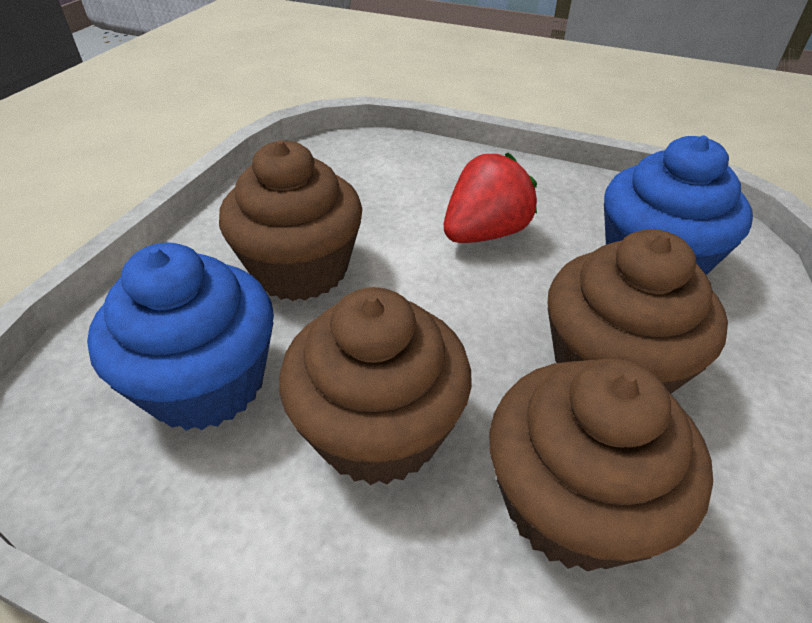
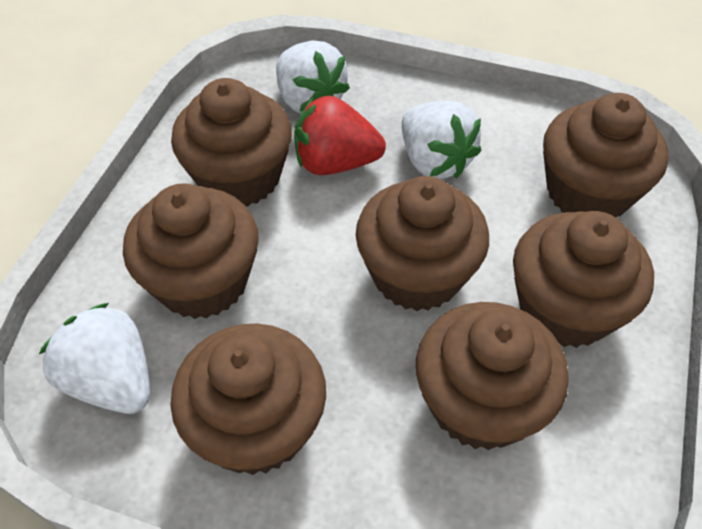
blue cupcake: 2 -> 0
brown cupcake: 4 -> 7
white strawberry: 0 -> 3

